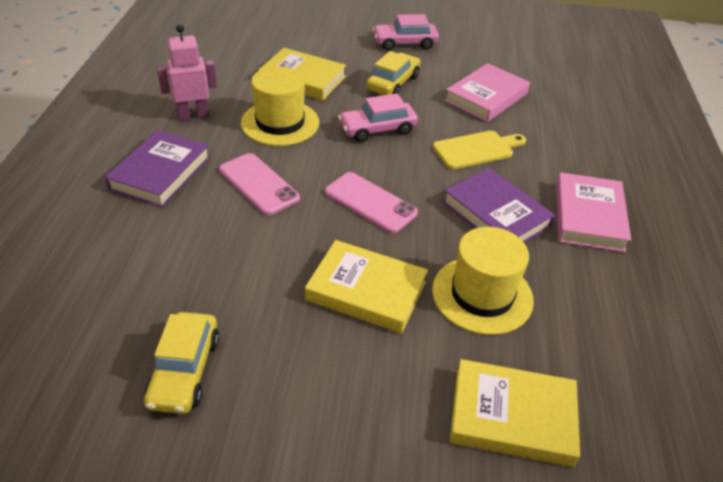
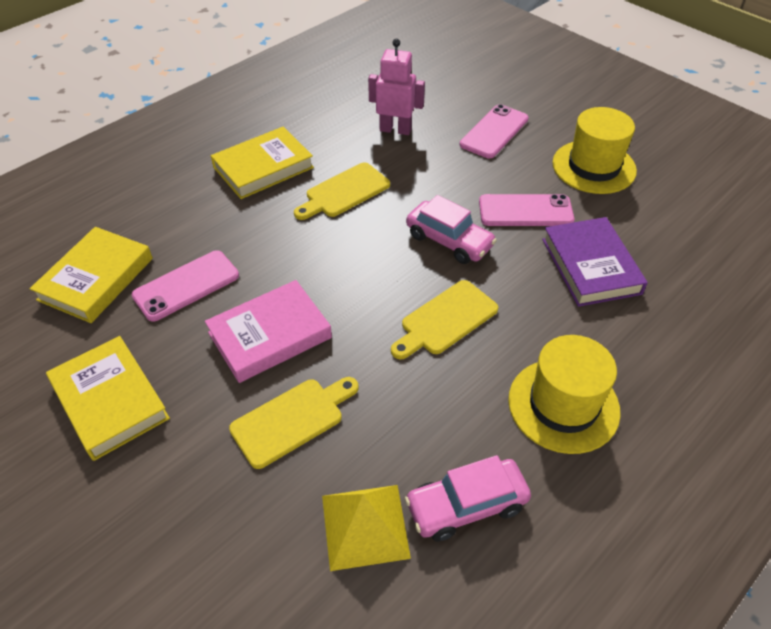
pink book: 2 -> 1
pink phone: 2 -> 3
purple book: 2 -> 1
yellow car: 2 -> 0
yellow cutting board: 1 -> 3
yellow pyramid: 0 -> 1

